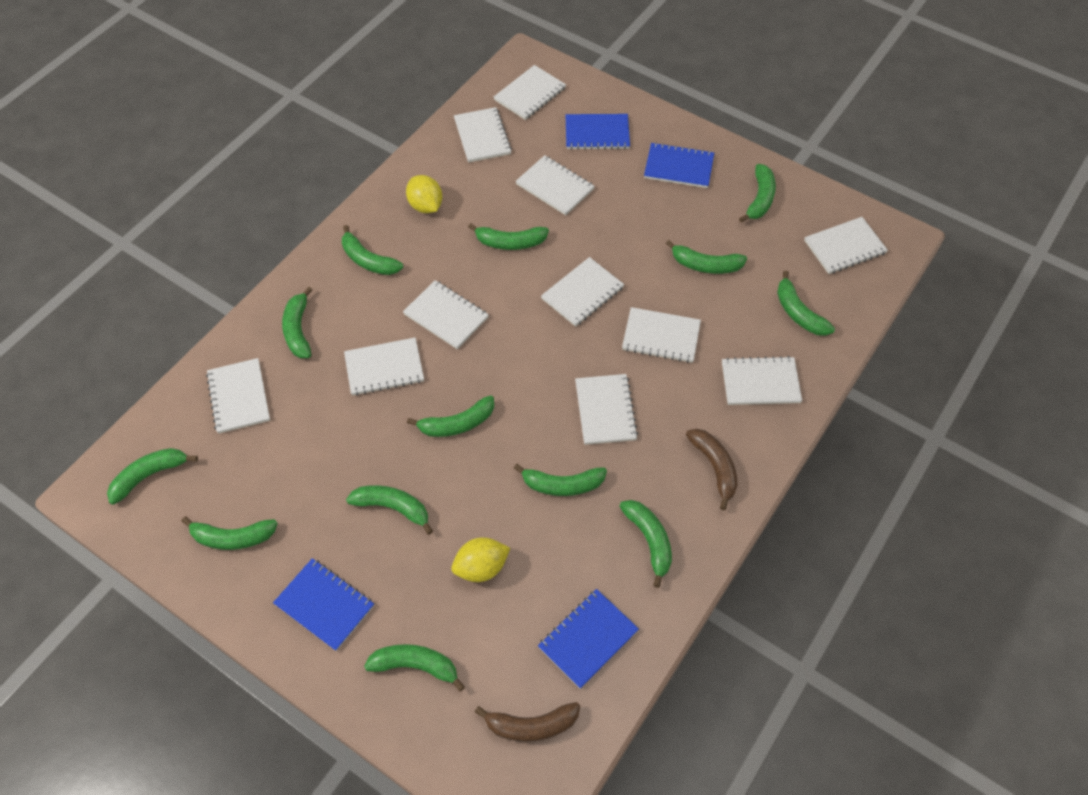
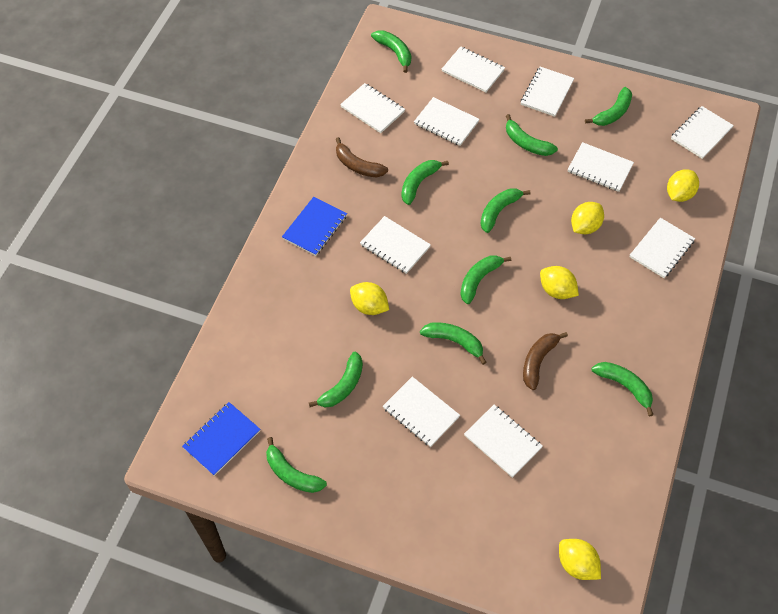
blue notebook: 4 -> 2
green banana: 13 -> 10
white notebook: 11 -> 10
yellow lemon: 2 -> 5

